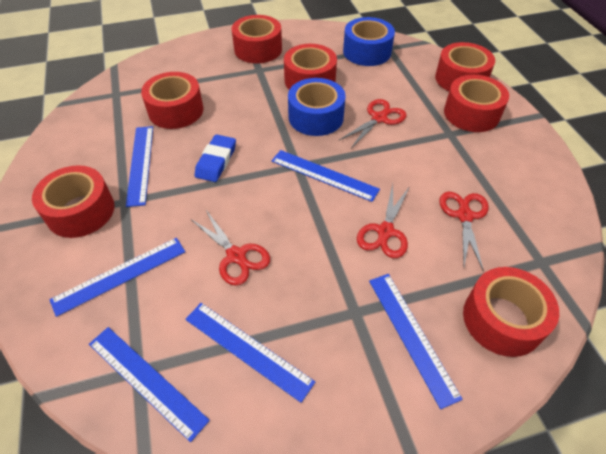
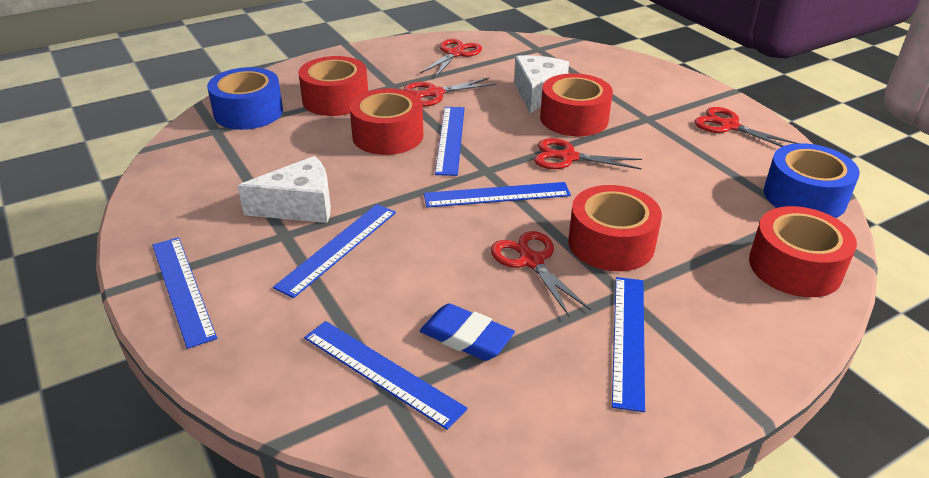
red scissors: 4 -> 5
red tape: 7 -> 5
white cheese: 0 -> 2

